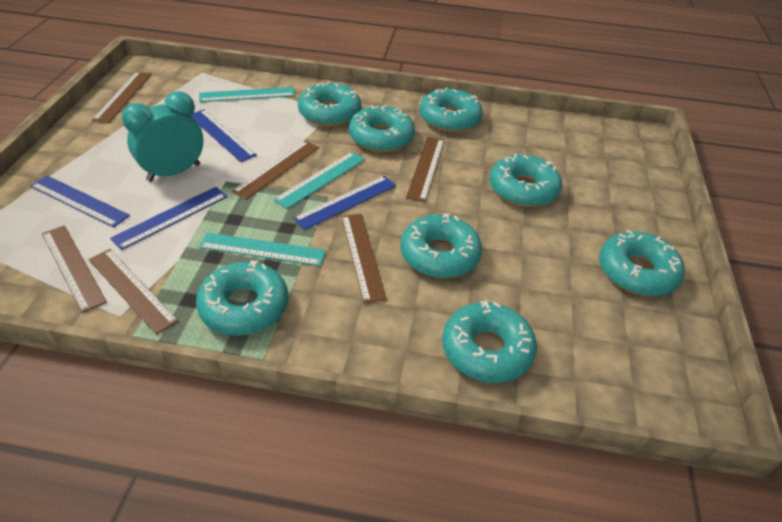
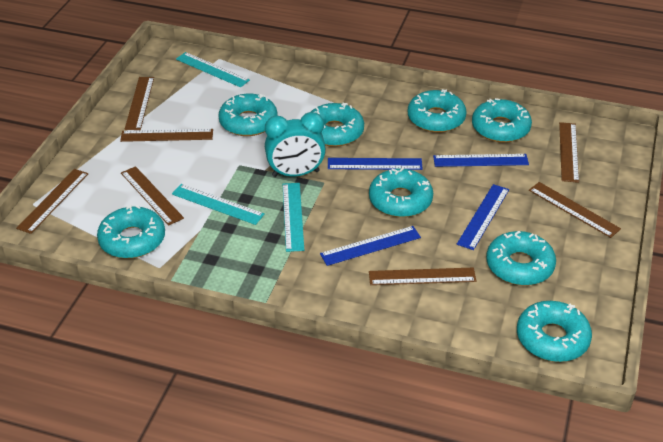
brown ruler: 6 -> 7

